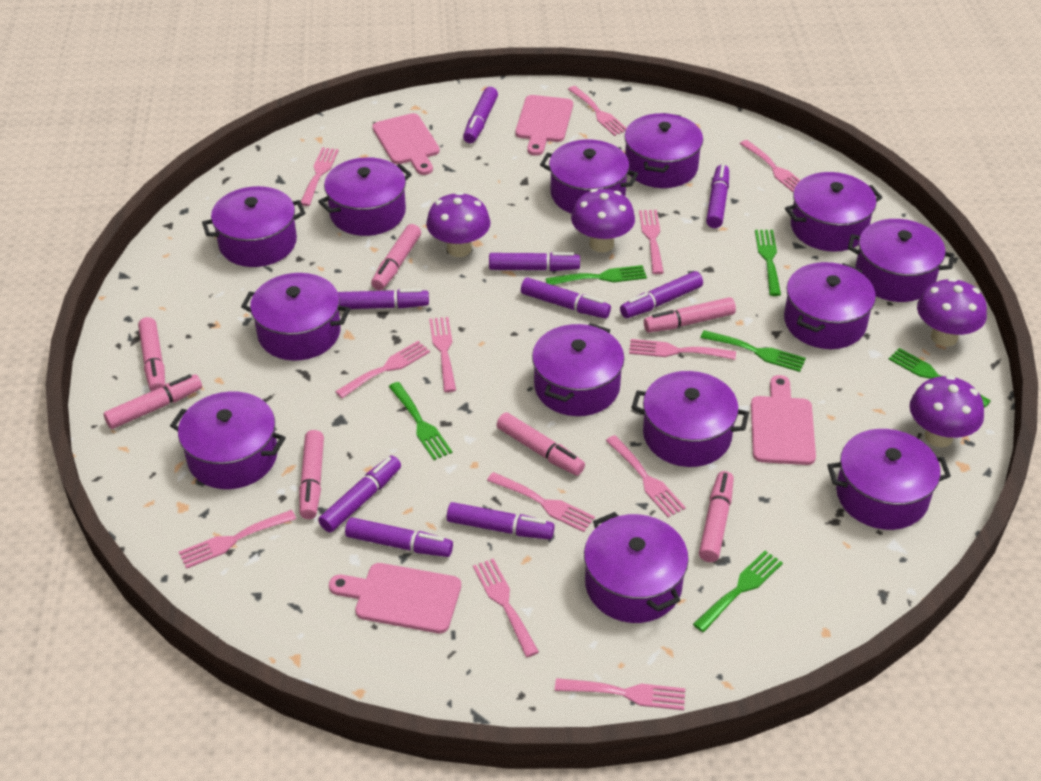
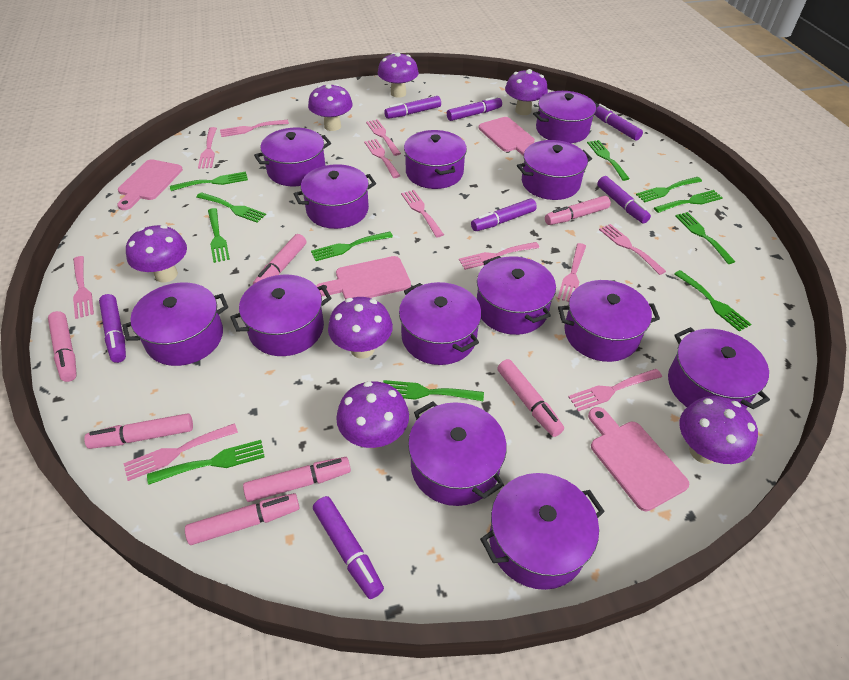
green fork: 6 -> 11
pink fork: 12 -> 11
purple marker: 9 -> 7
purple mushroom: 4 -> 7

